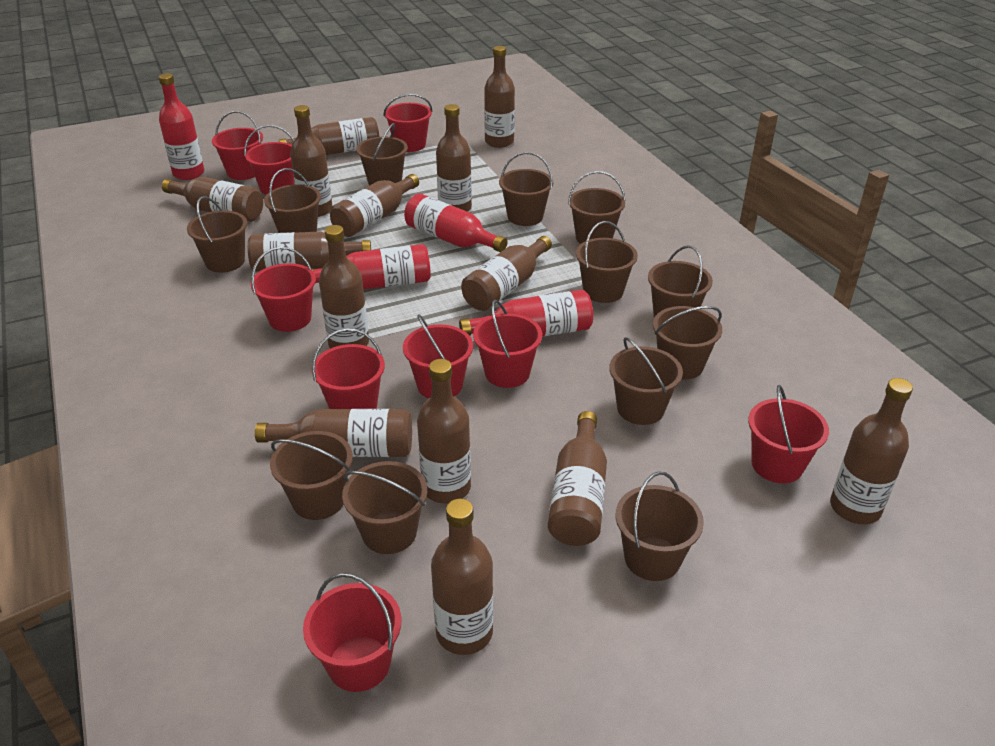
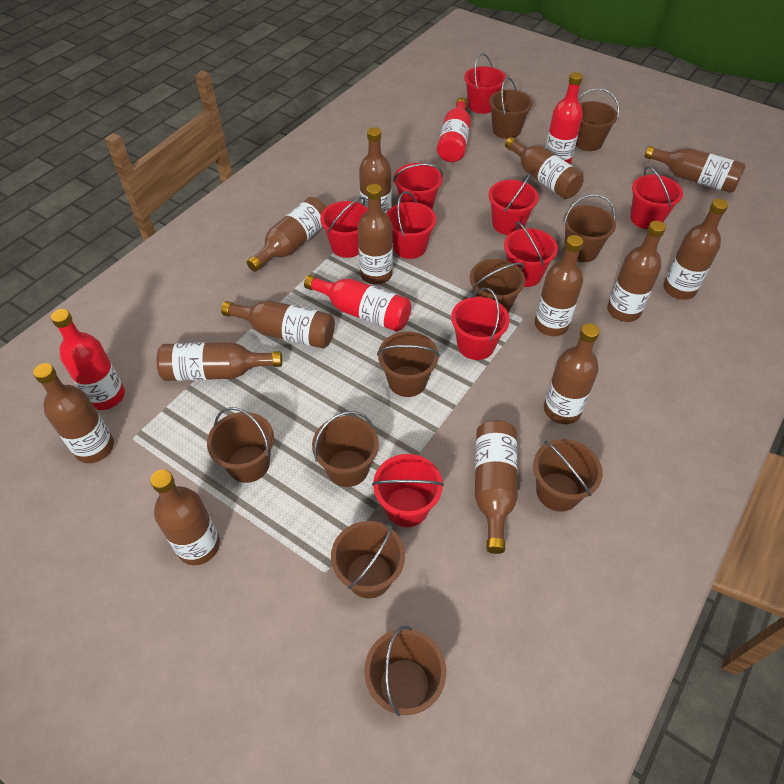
brown bucket: 12 -> 10

